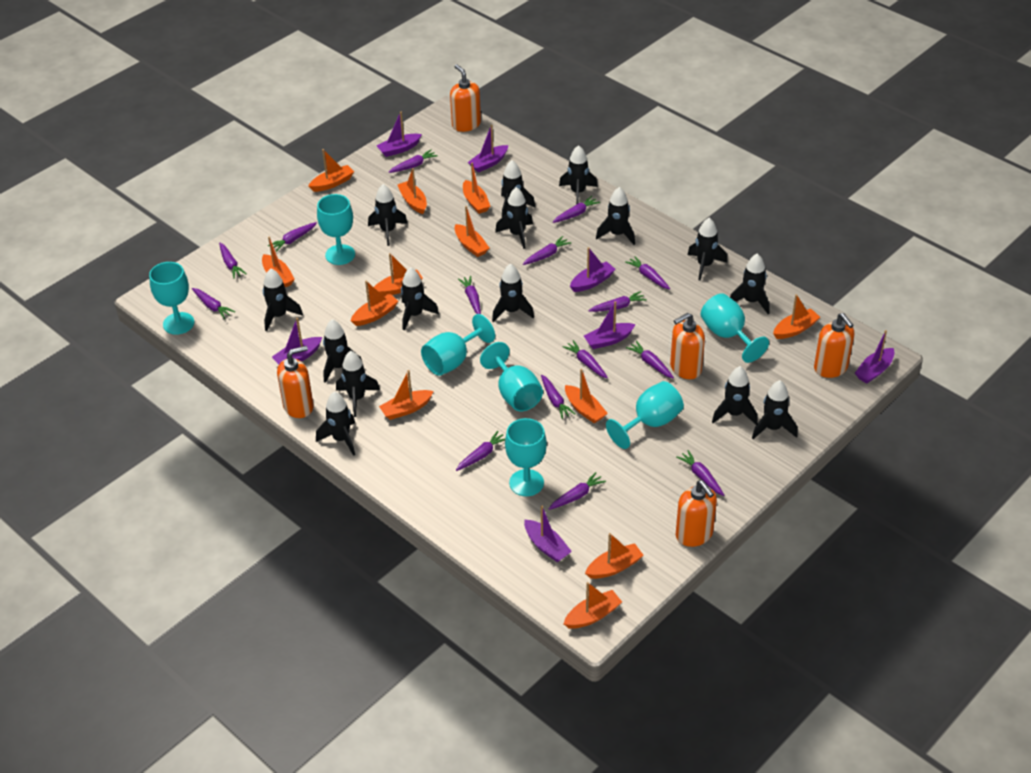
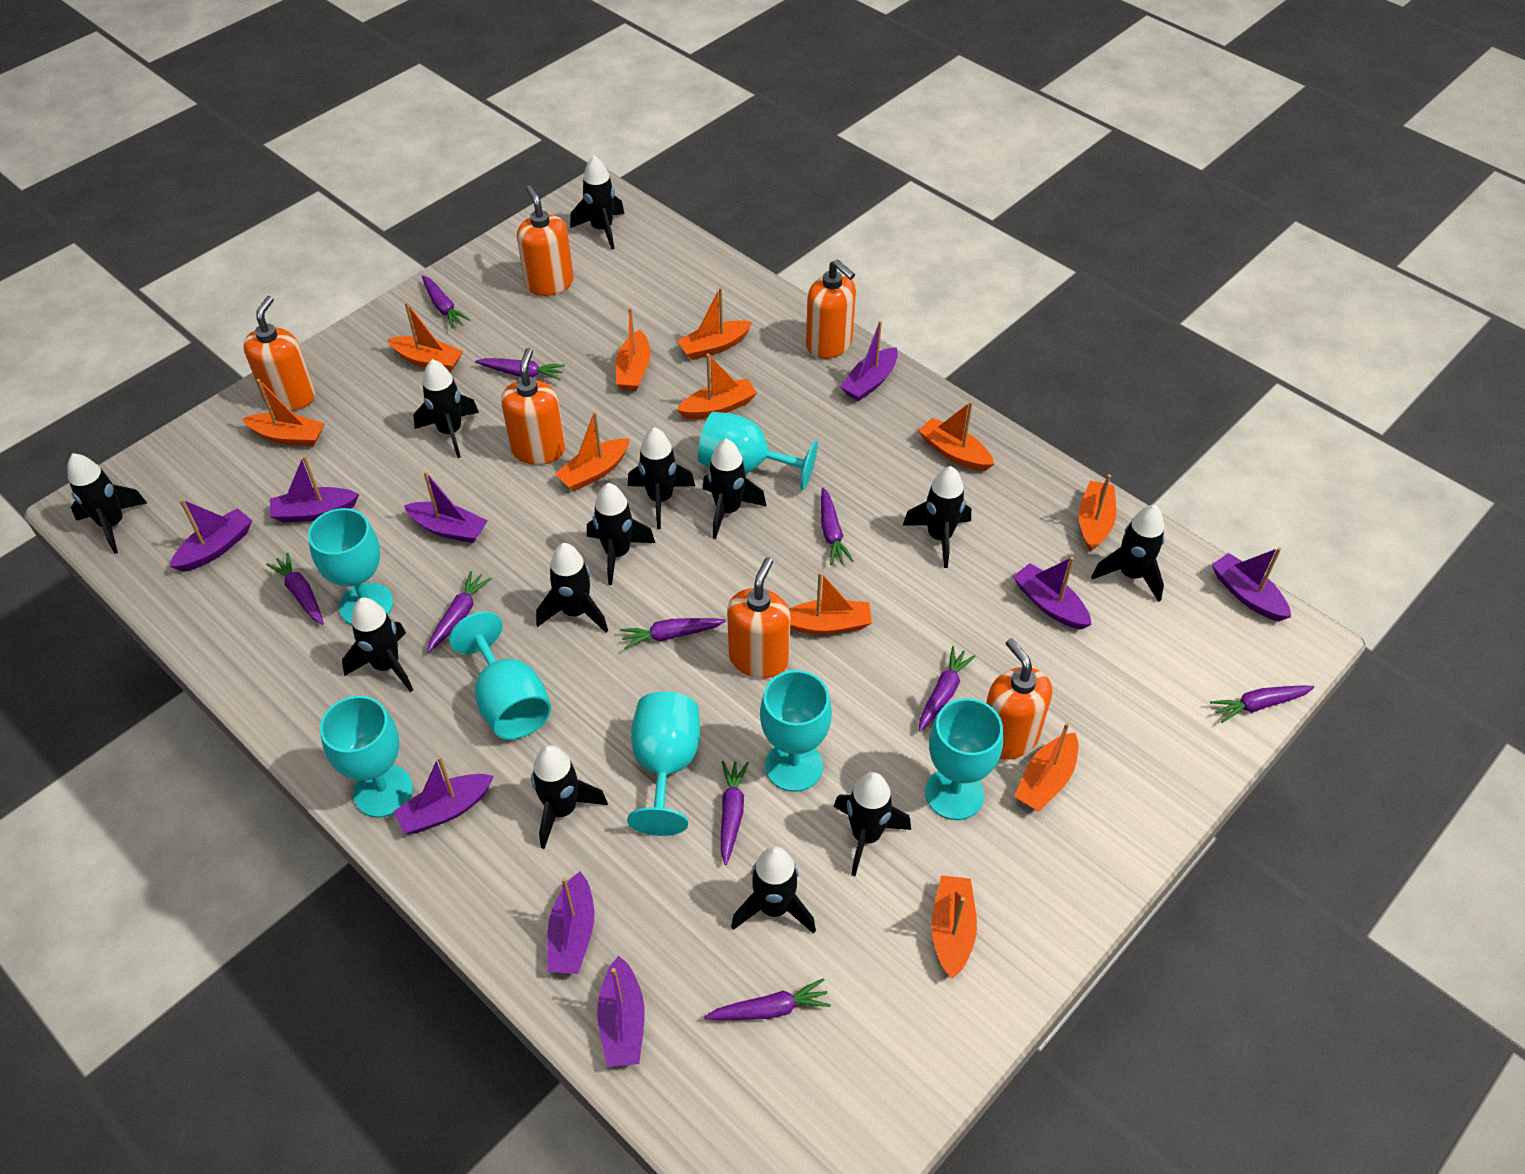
black rocket: 15 -> 13
orange boat: 12 -> 11
orange soap dispenser: 5 -> 6
purple boat: 7 -> 9
purple carrot: 15 -> 10

